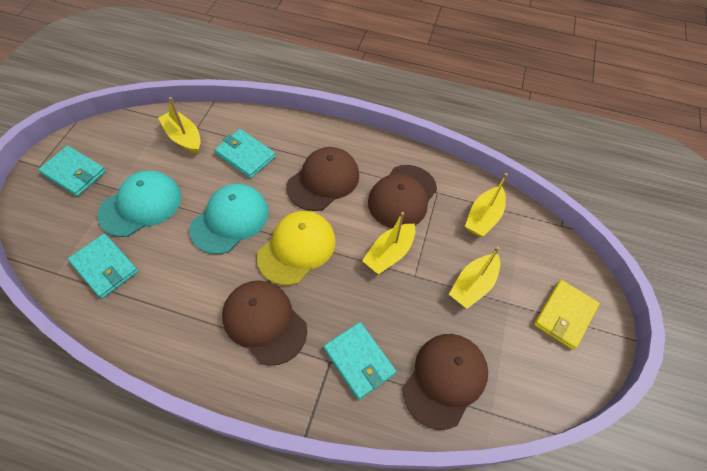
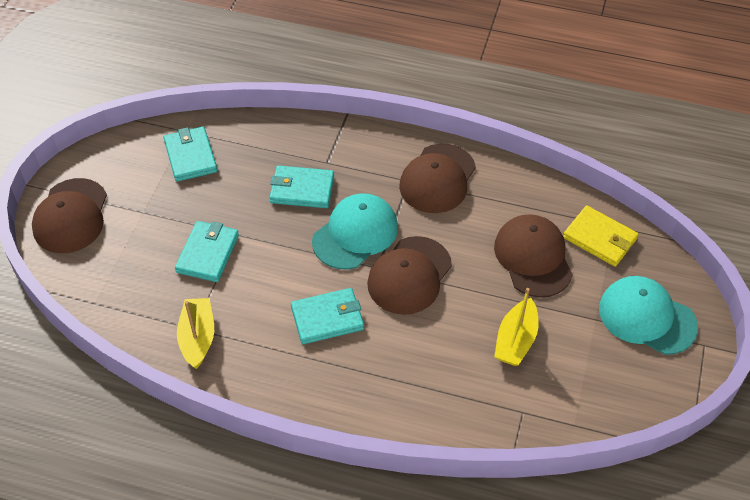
yellow boat: 4 -> 2
yellow cap: 1 -> 0

